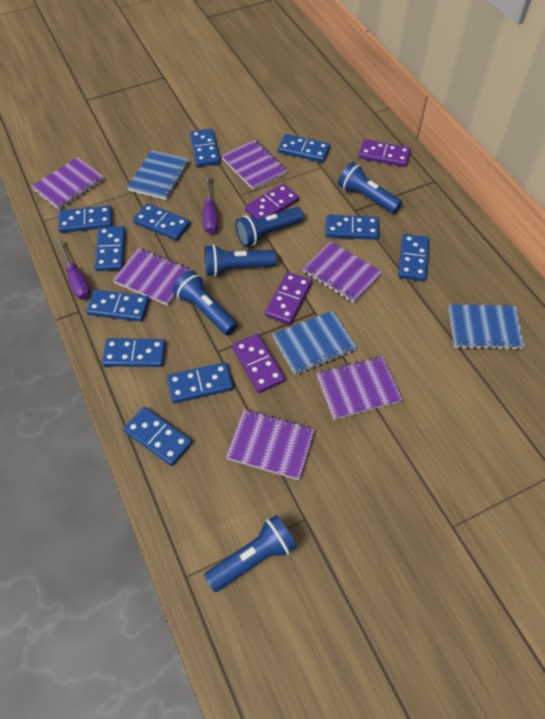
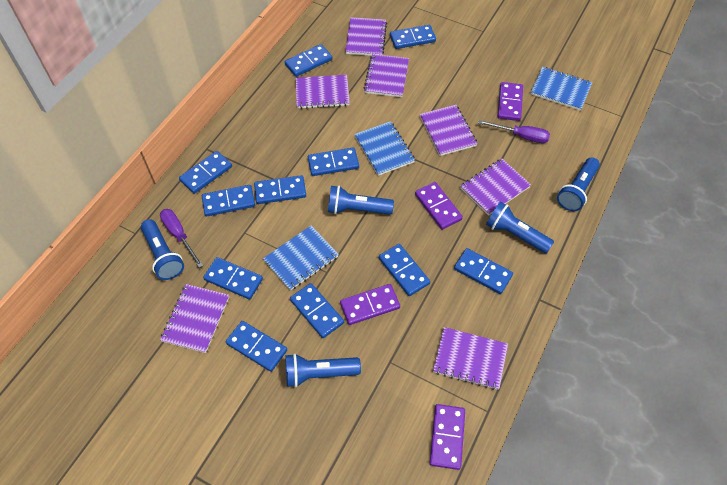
purple notebook: 6 -> 7

